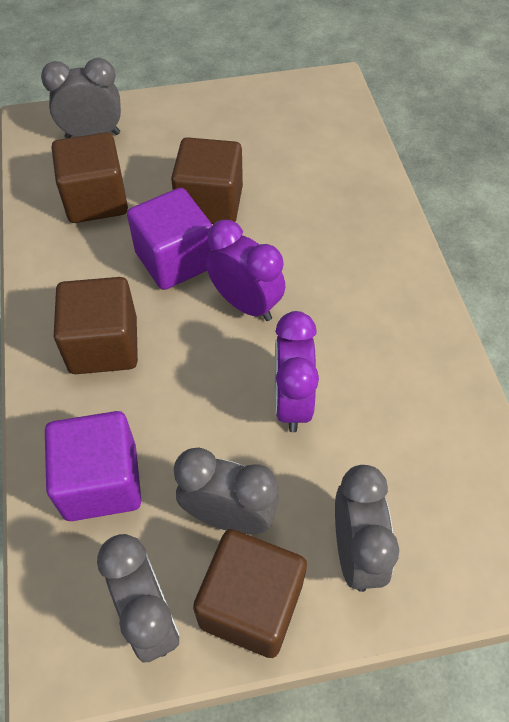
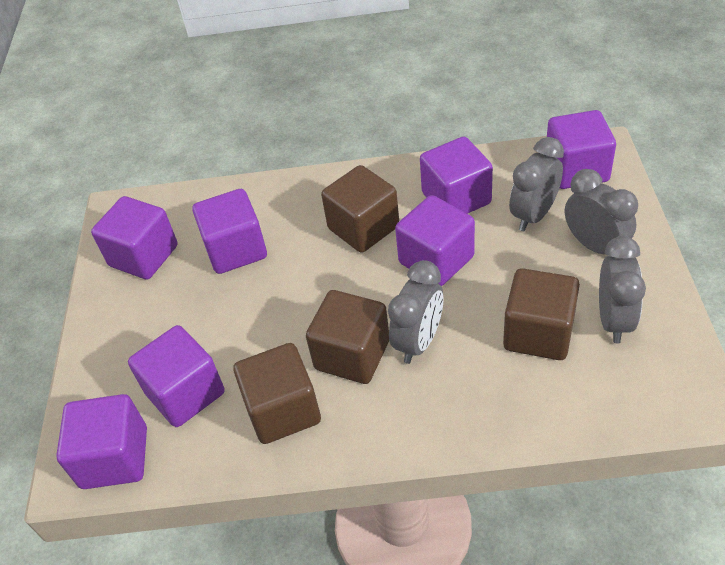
purple clock: 2 -> 0
purple cube: 2 -> 7

